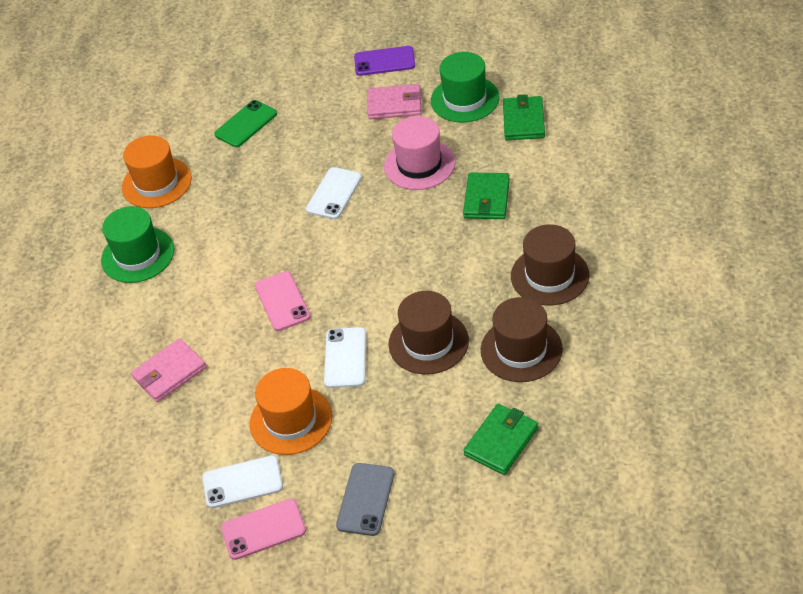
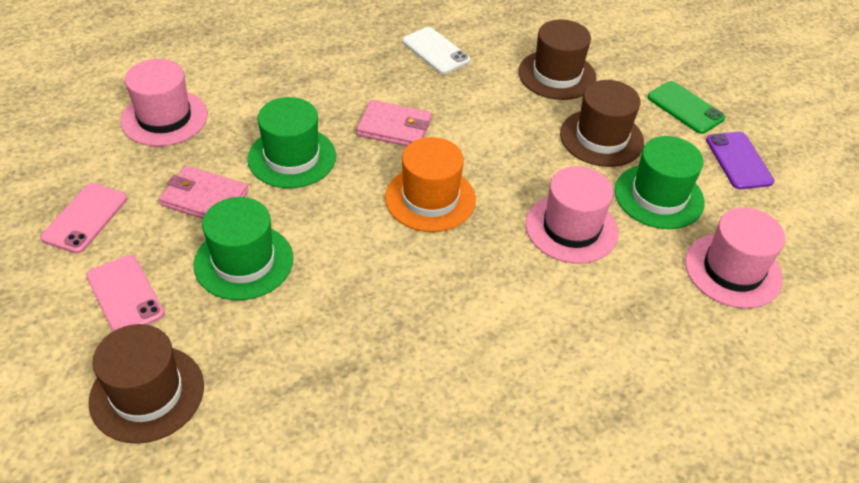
green hat: 2 -> 3
green wallet: 3 -> 0
grey phone: 1 -> 0
orange hat: 2 -> 1
pink hat: 1 -> 3
white phone: 3 -> 1

